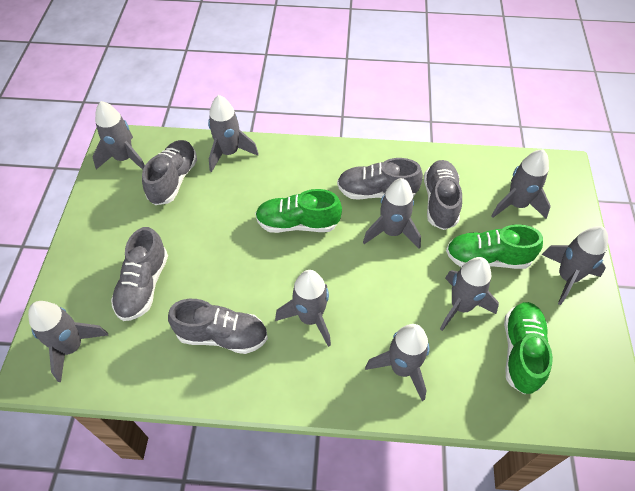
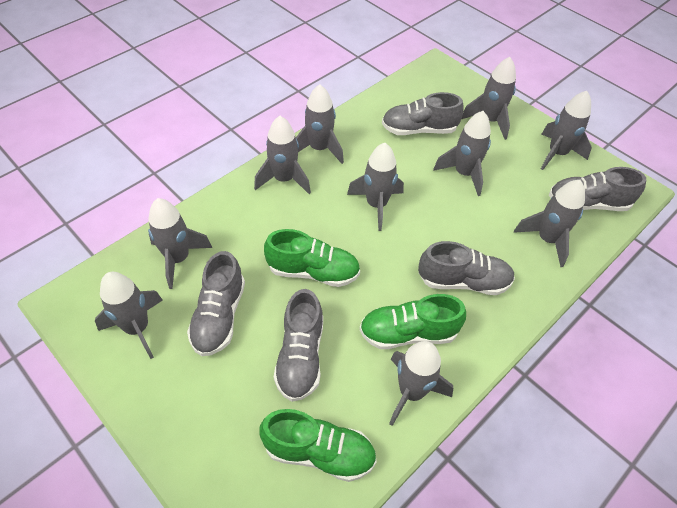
grey rocket: 9 -> 10

